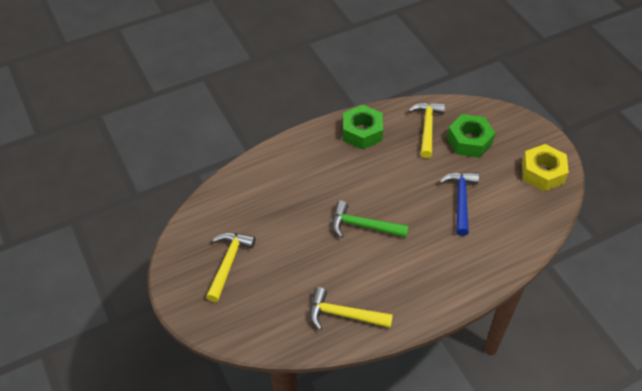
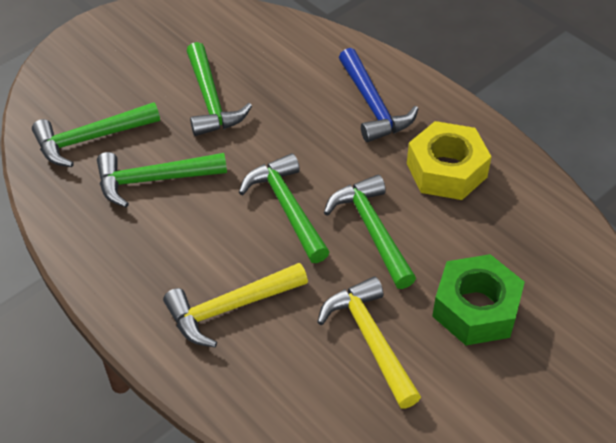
green hammer: 1 -> 5
green nut: 2 -> 1
yellow hammer: 3 -> 2

